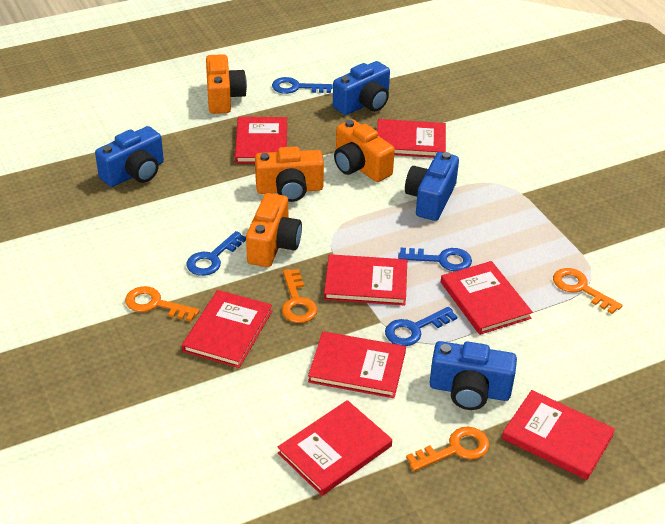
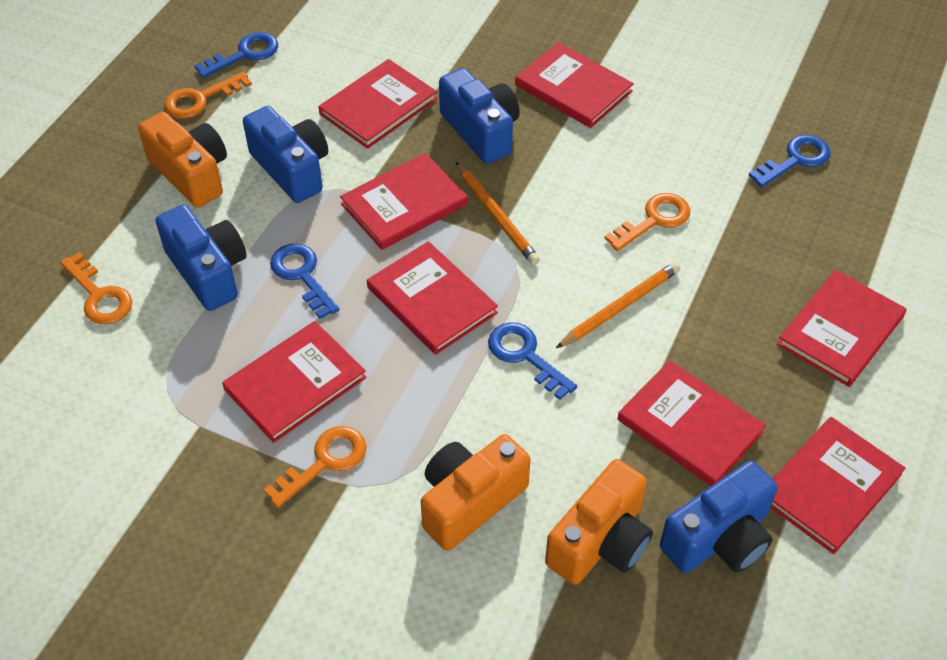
orange camera: 4 -> 3
orange pencil: 0 -> 2

